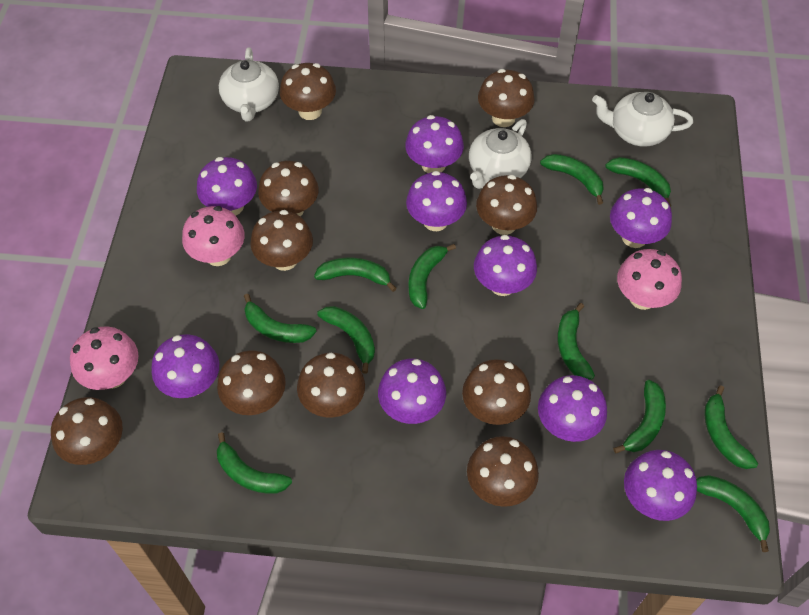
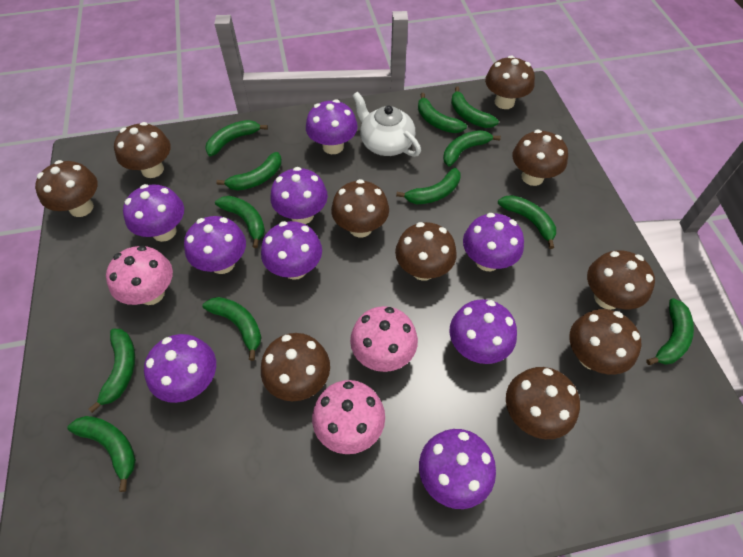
green banana: 11 -> 12
white teapot: 3 -> 1

